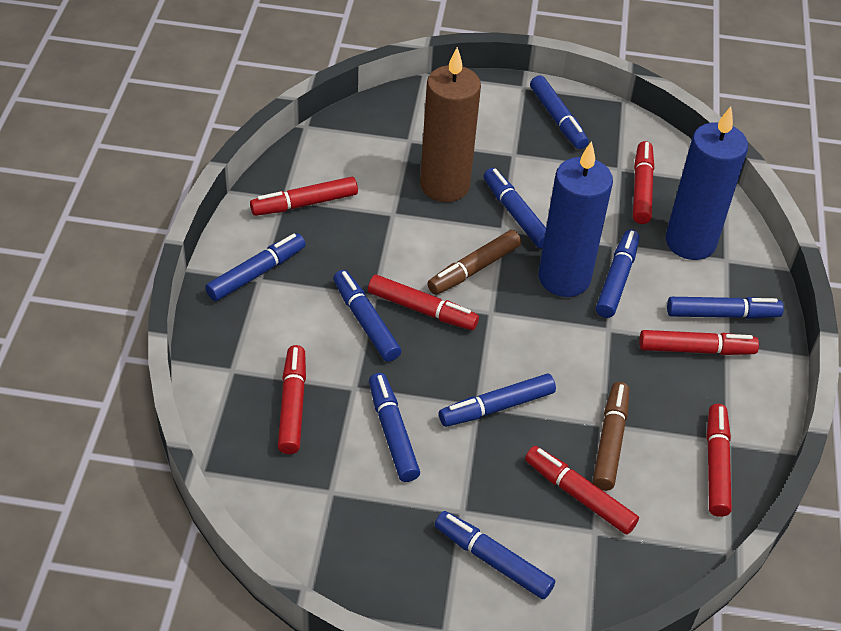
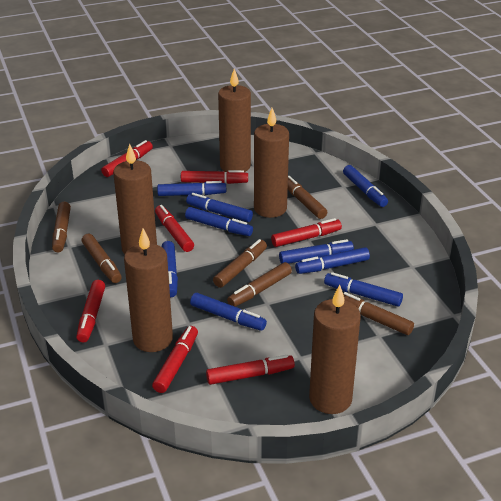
blue candle: 2 -> 0
brown candle: 1 -> 5
brown marker: 2 -> 6

